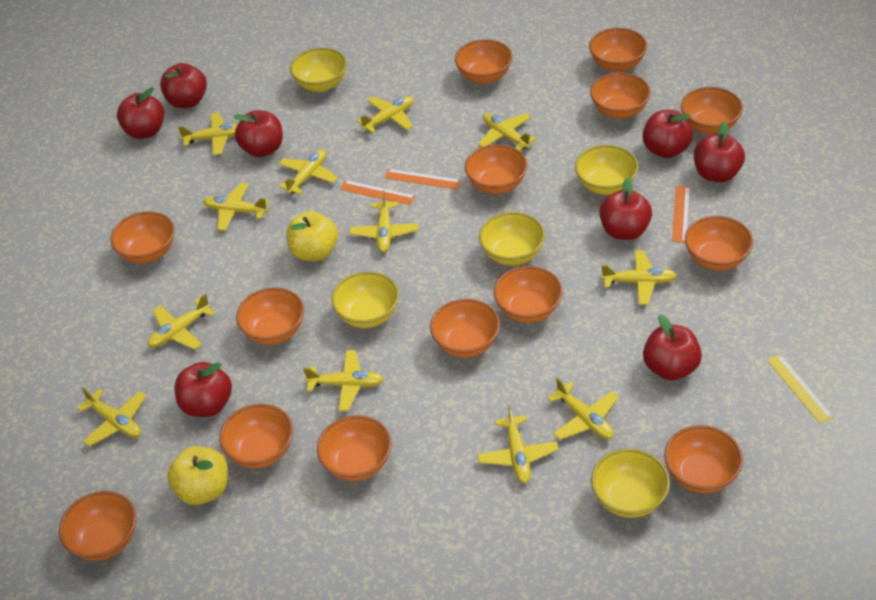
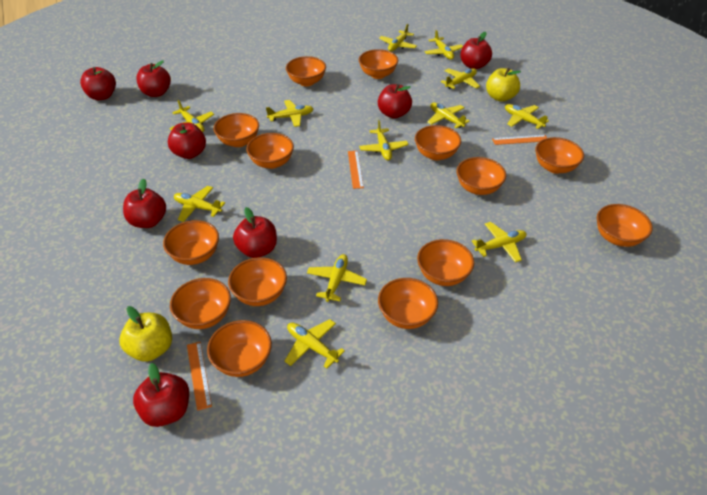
yellow bowl: 5 -> 0
yellow ruler: 1 -> 0

